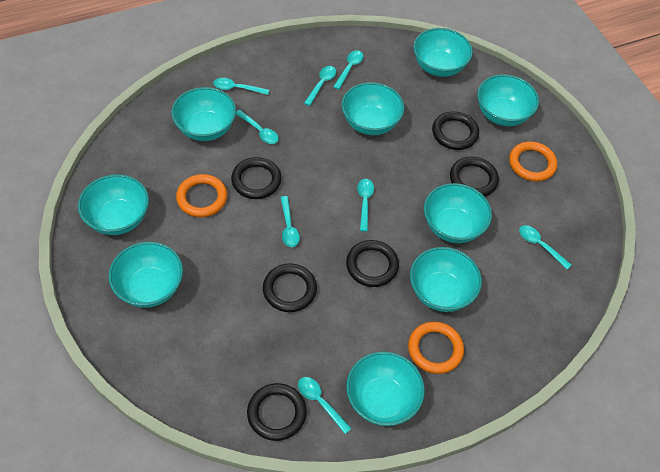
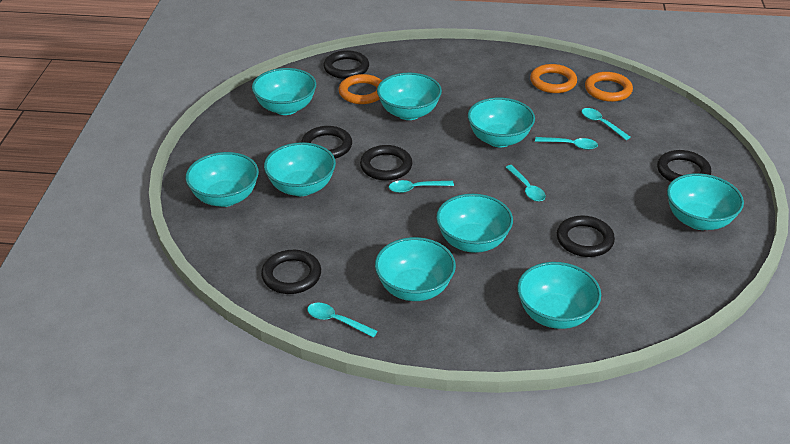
turquoise spoon: 8 -> 5

